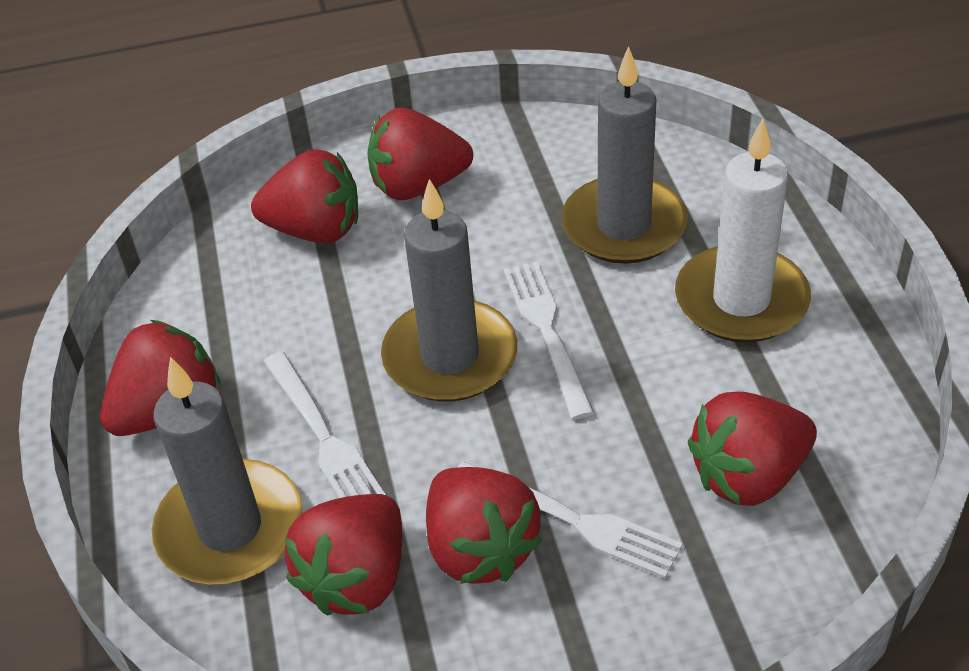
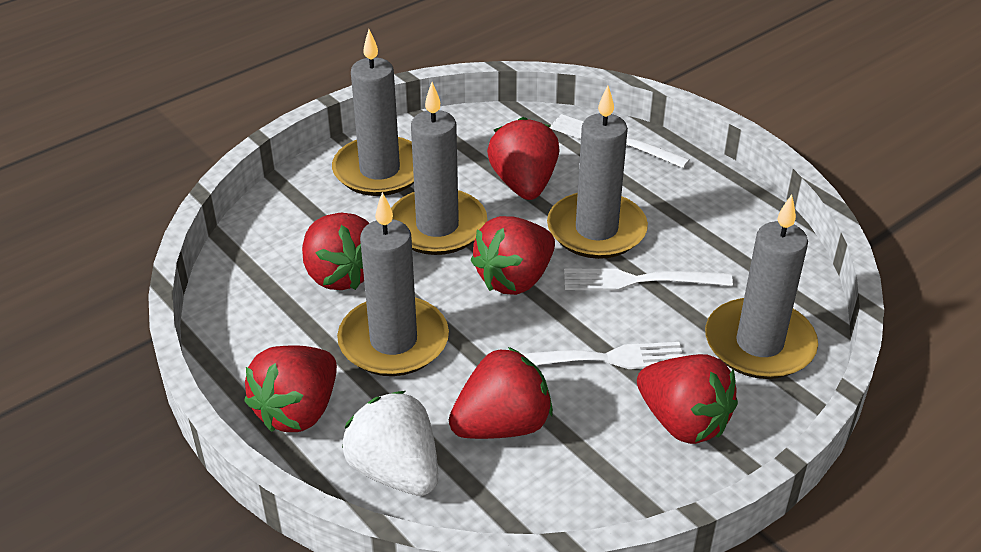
grey candle: 3 -> 5
white candle: 1 -> 0
white strawberry: 0 -> 1

